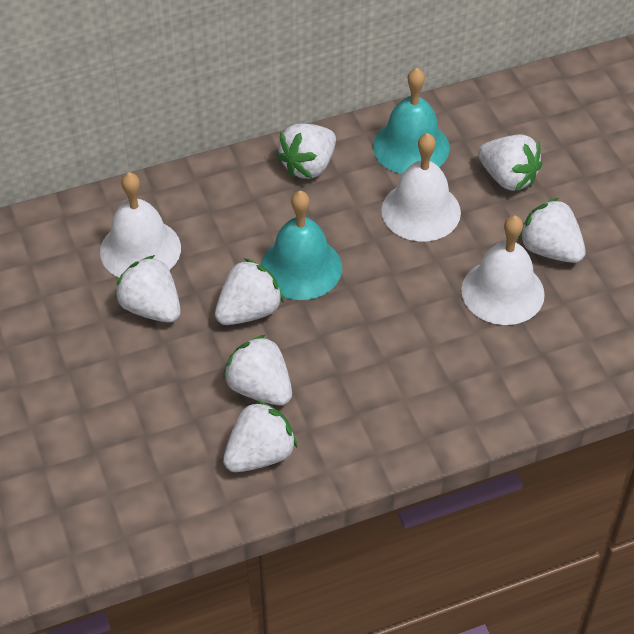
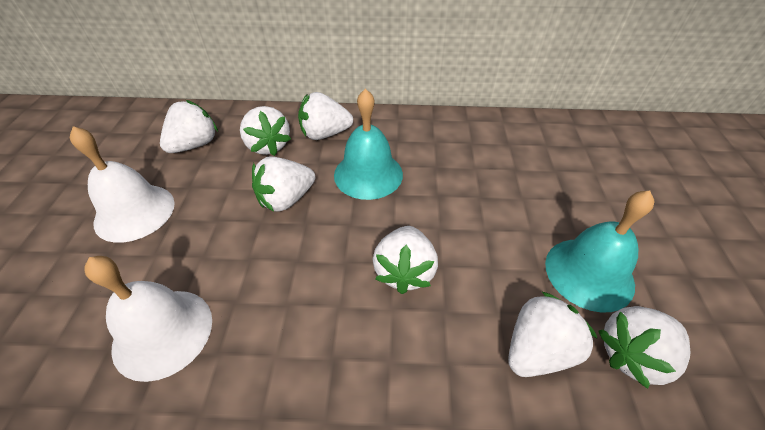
white bell: 3 -> 2

